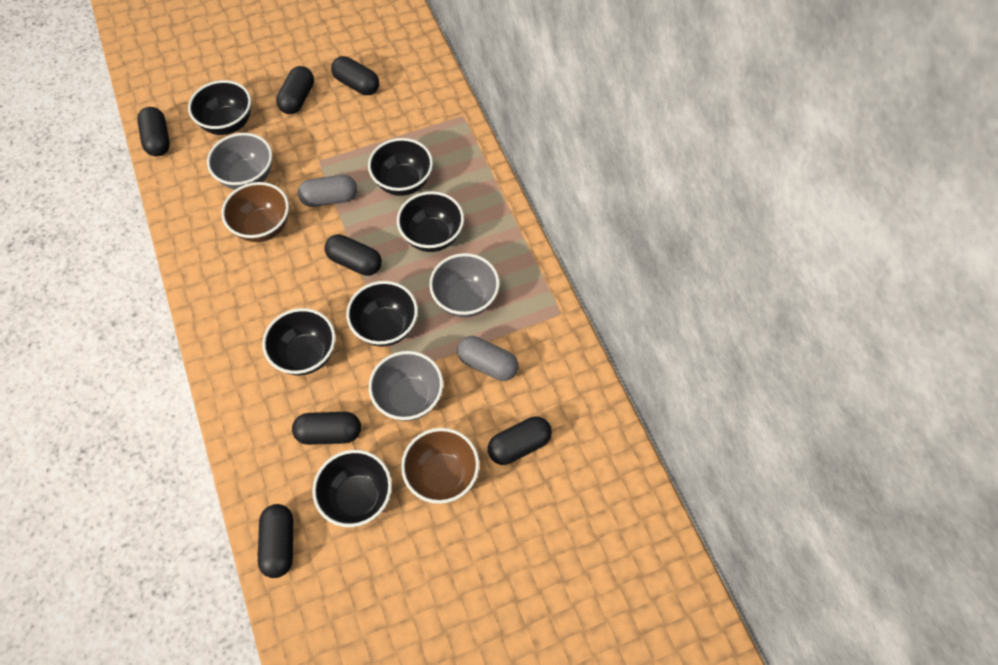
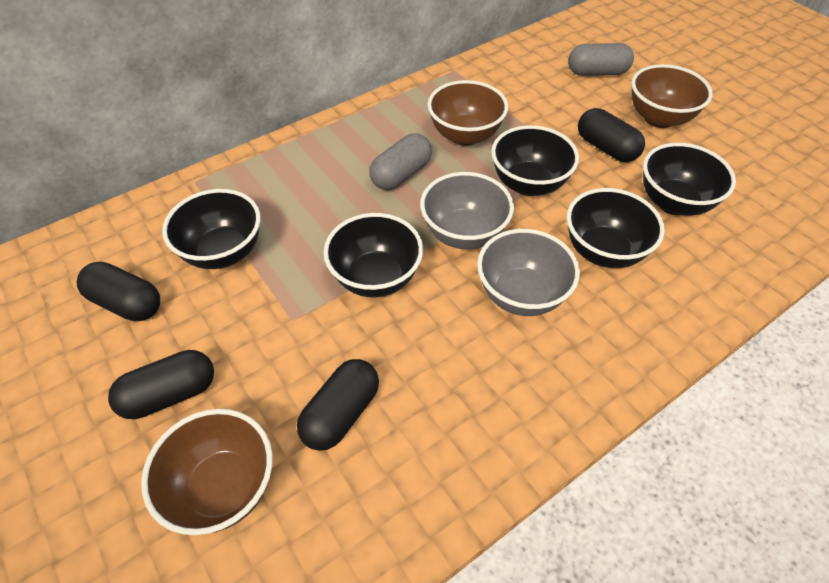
black bowl: 6 -> 5
black capsule: 7 -> 4
brown bowl: 2 -> 3
grey bowl: 3 -> 2

